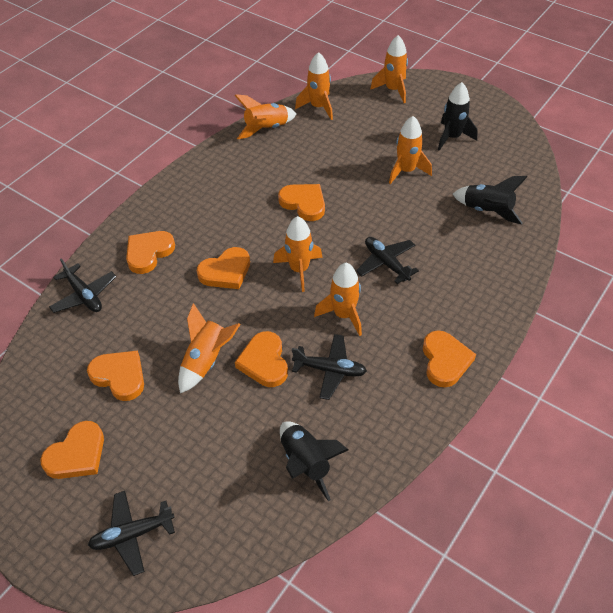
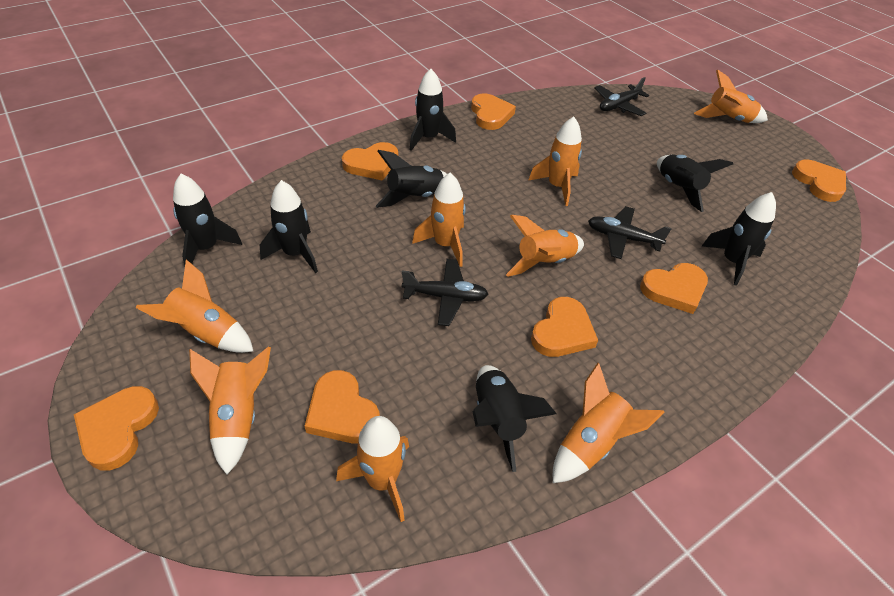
black plane: 4 -> 3
black rocket: 3 -> 7
orange rocket: 7 -> 8

